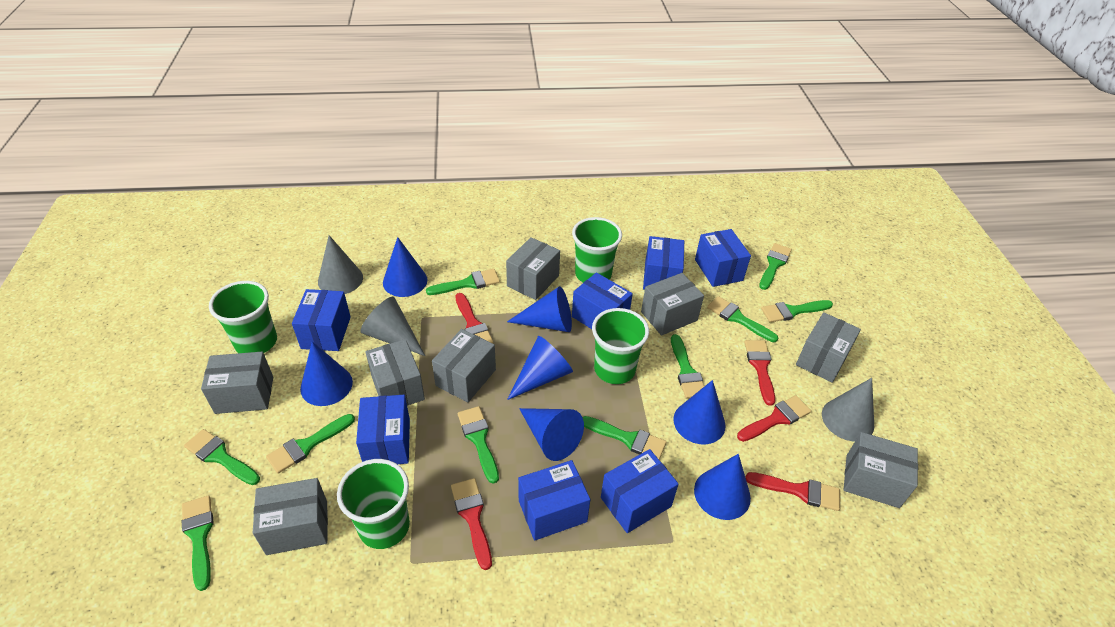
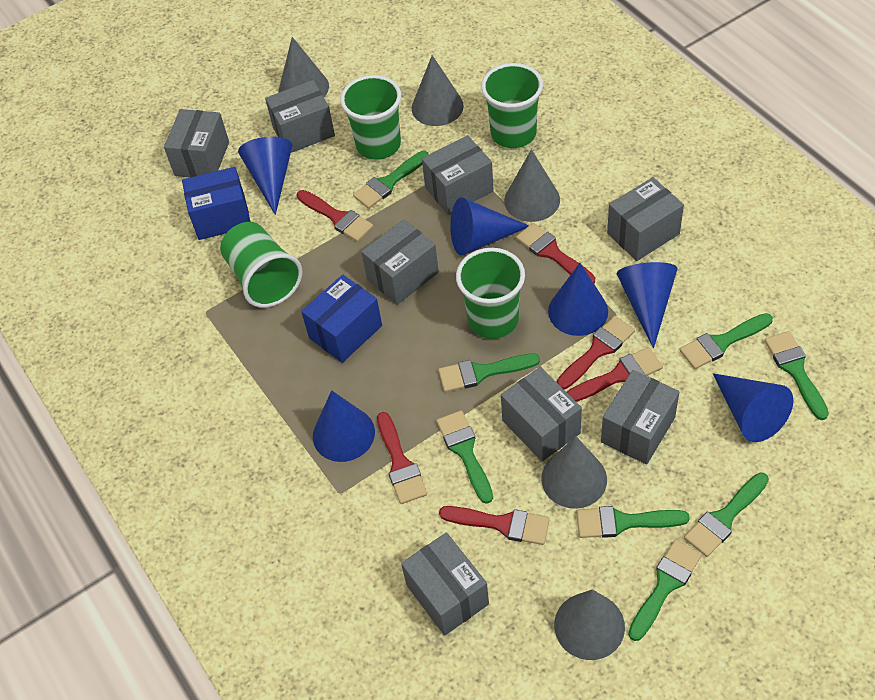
blue box: 7 -> 2
blue cone: 7 -> 6
green brush: 10 -> 8
grey cone: 3 -> 5
red brush: 5 -> 6

